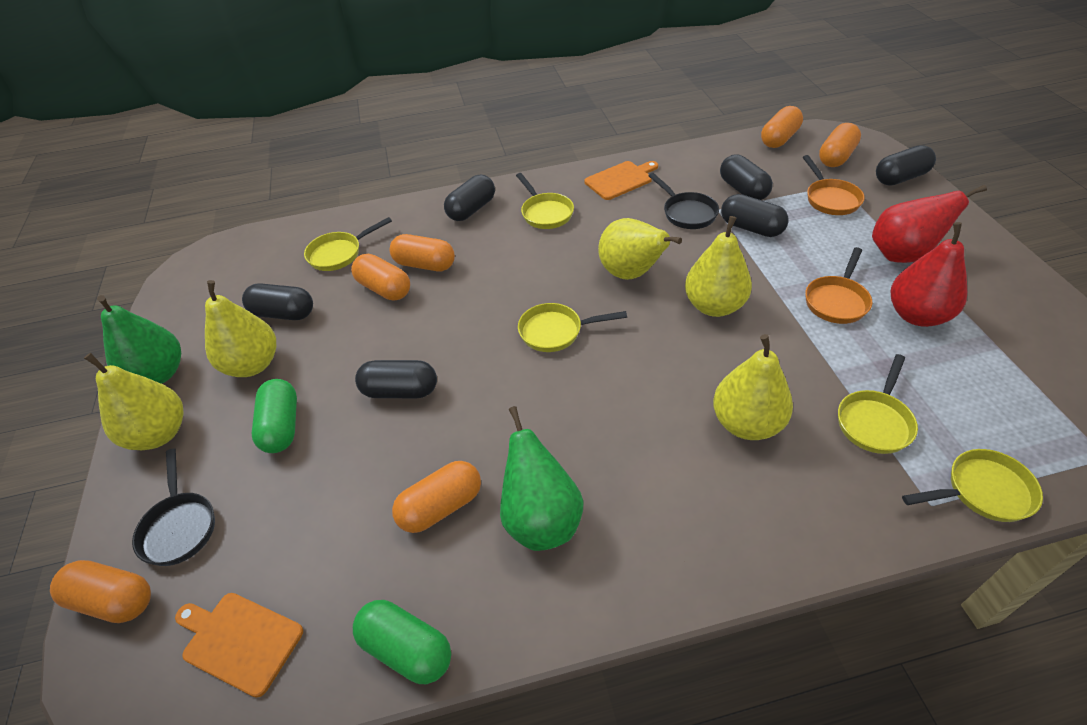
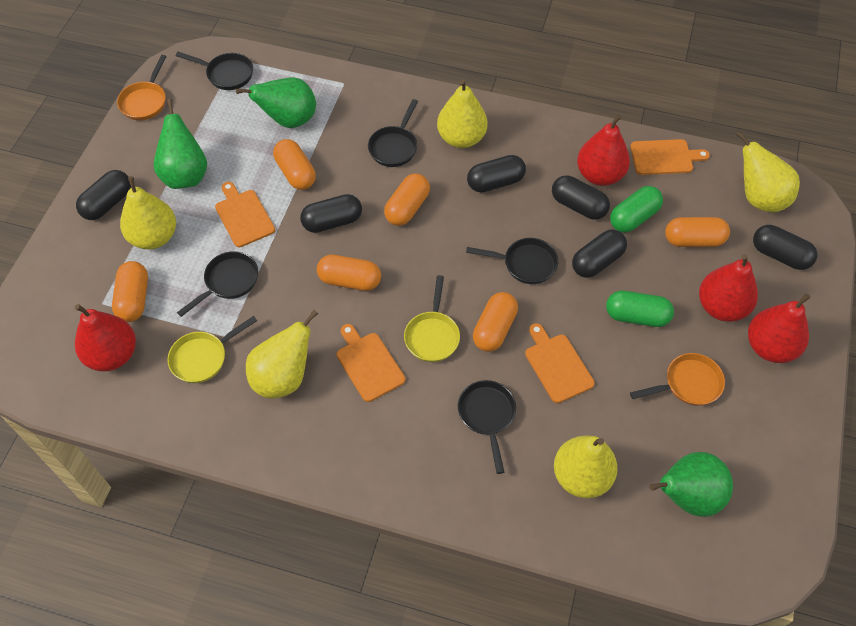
black pan: 2 -> 5
green pear: 2 -> 3
orange cutting board: 2 -> 4
red pear: 2 -> 4
yellow pan: 5 -> 2

